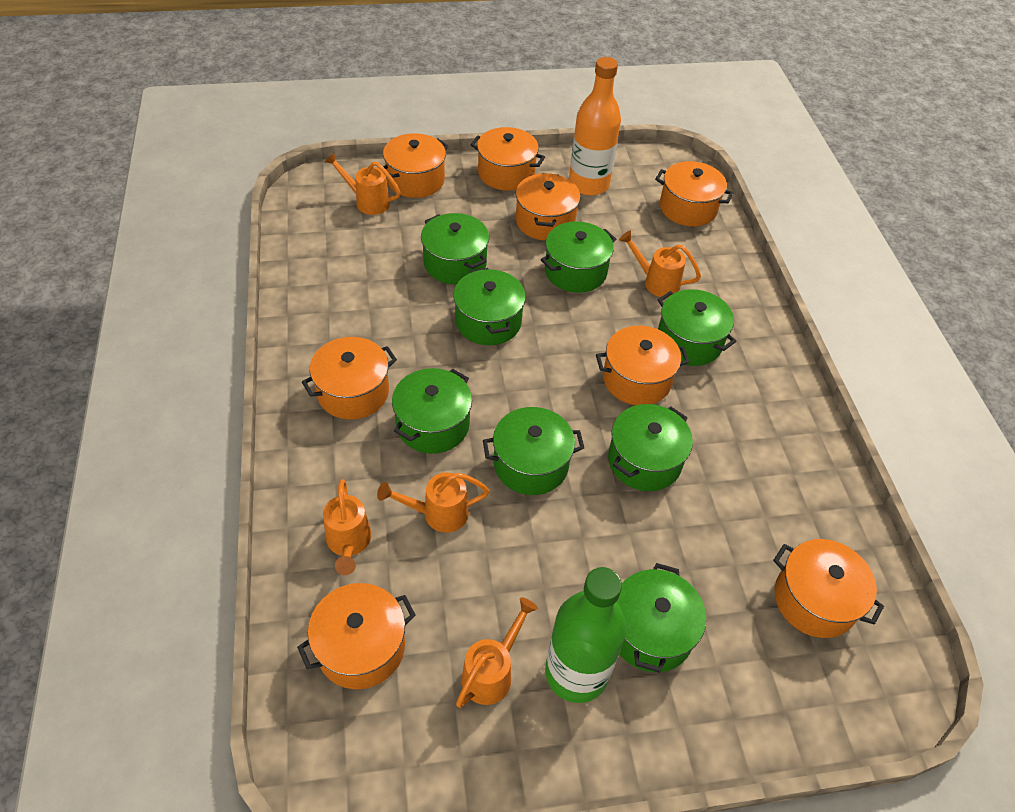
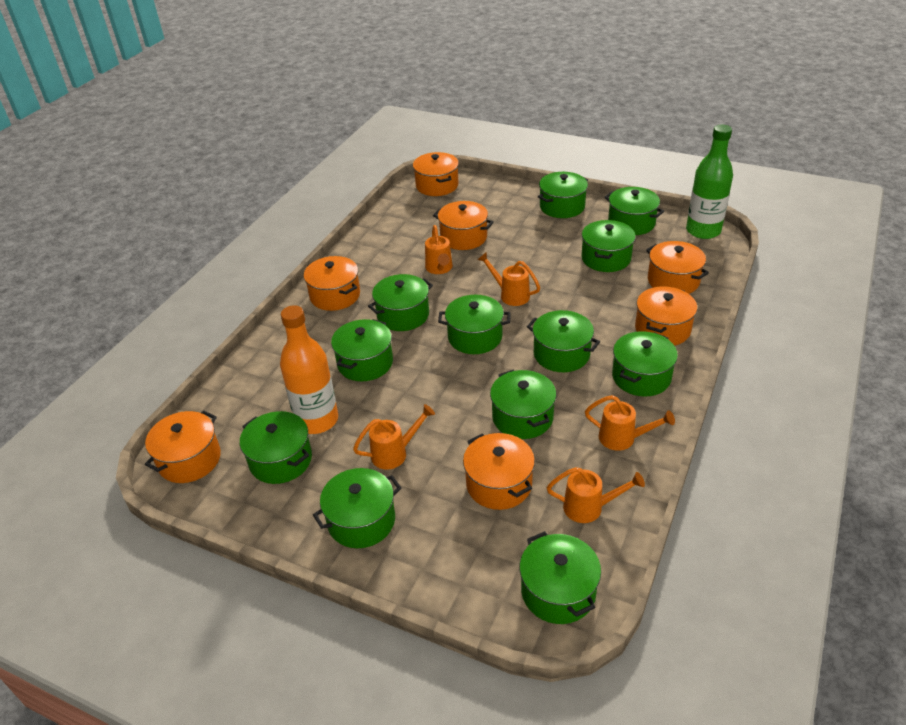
green pot: 8 -> 12
orange pot: 8 -> 7

